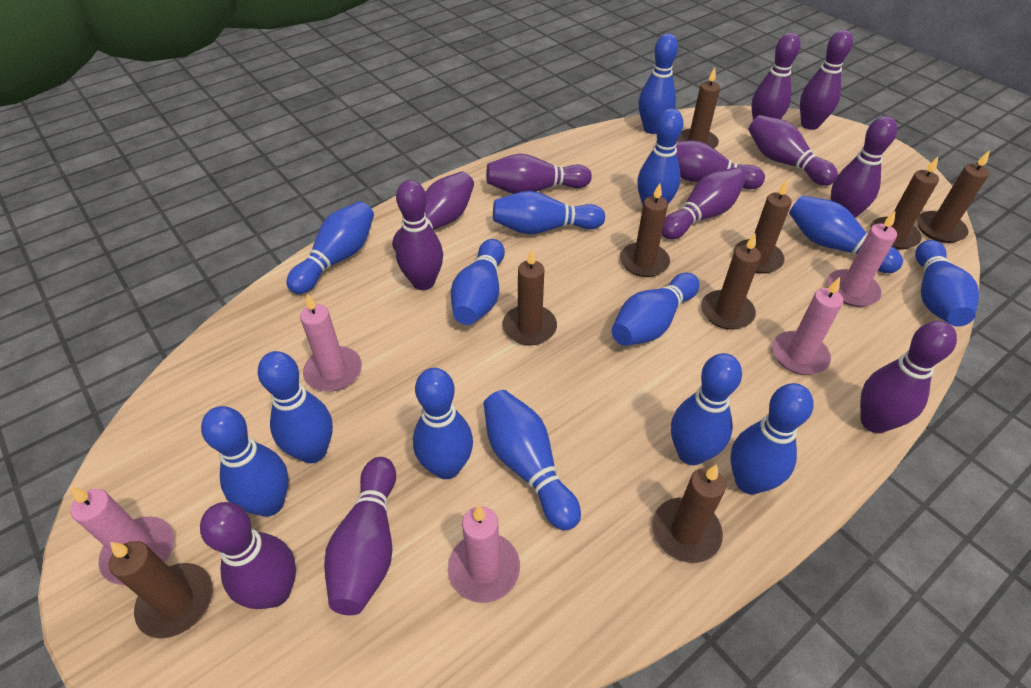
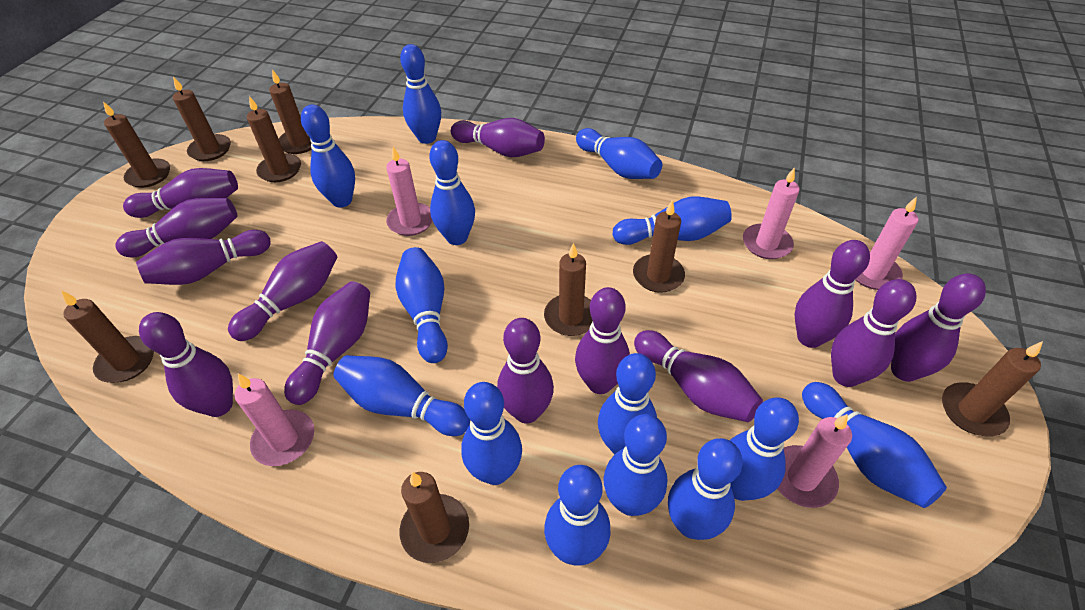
purple bowling pin: 12 -> 13

